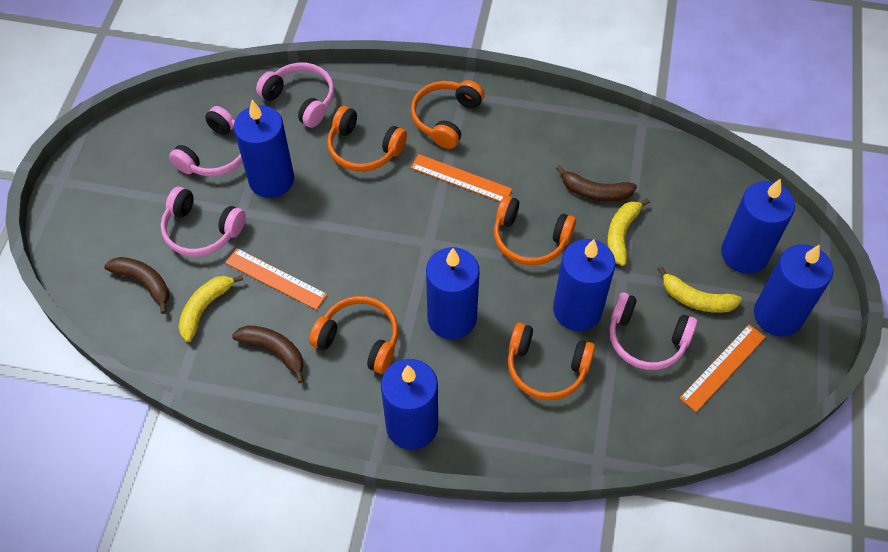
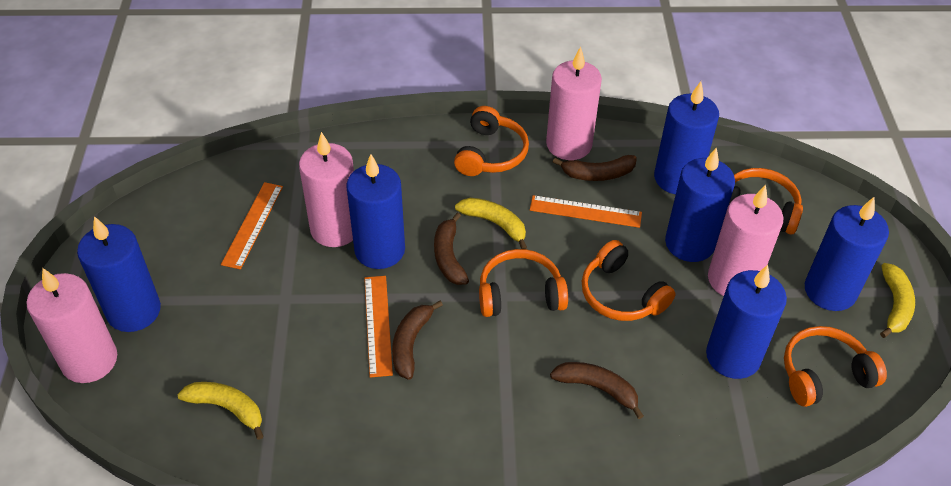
brown banana: 3 -> 4
pink candle: 0 -> 4
pink headphones: 4 -> 0

